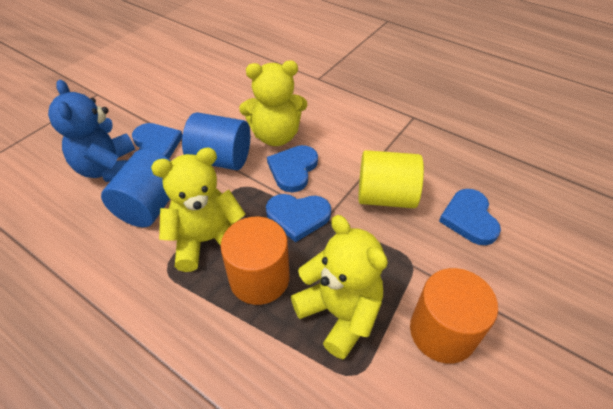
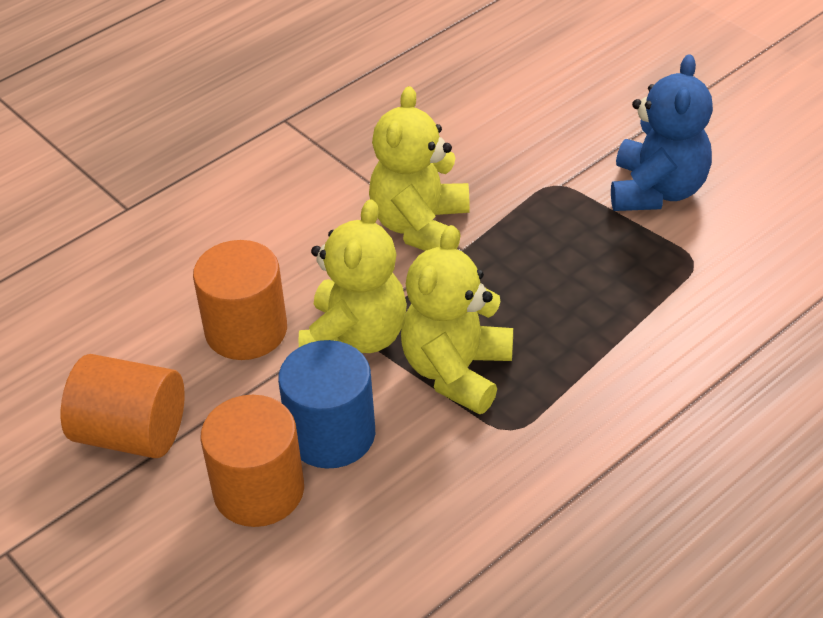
blue cylinder: 2 -> 1
blue heart: 4 -> 0
orange cylinder: 2 -> 3
yellow cylinder: 1 -> 0

